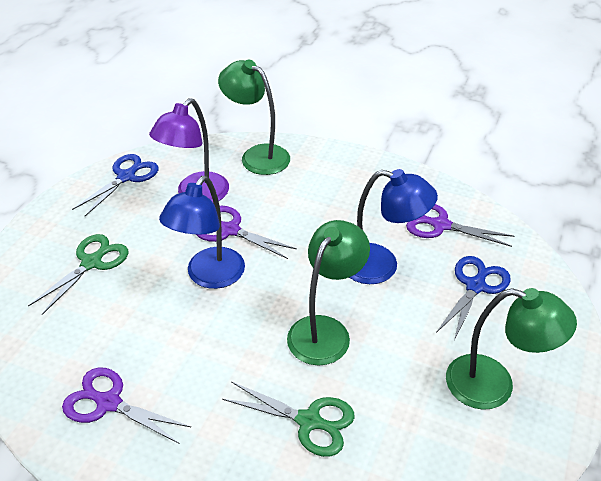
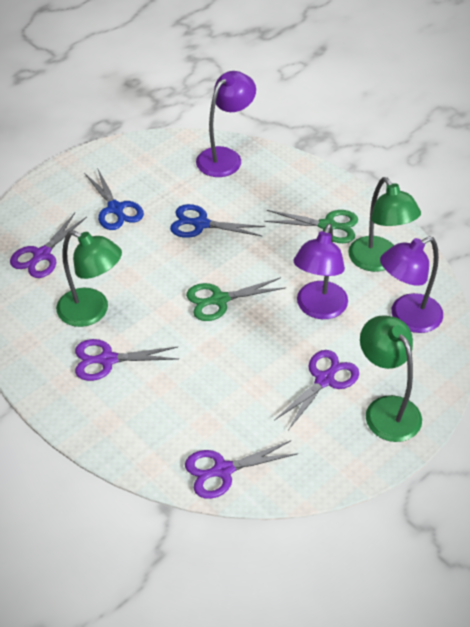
blue lamp: 2 -> 0
purple lamp: 1 -> 3
purple scissors: 3 -> 4

